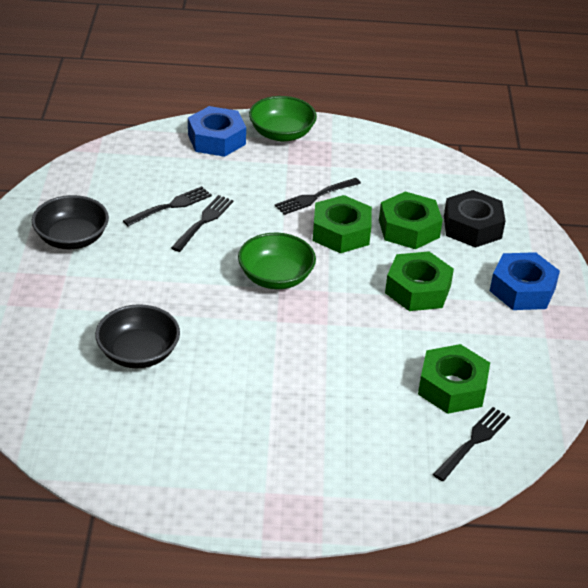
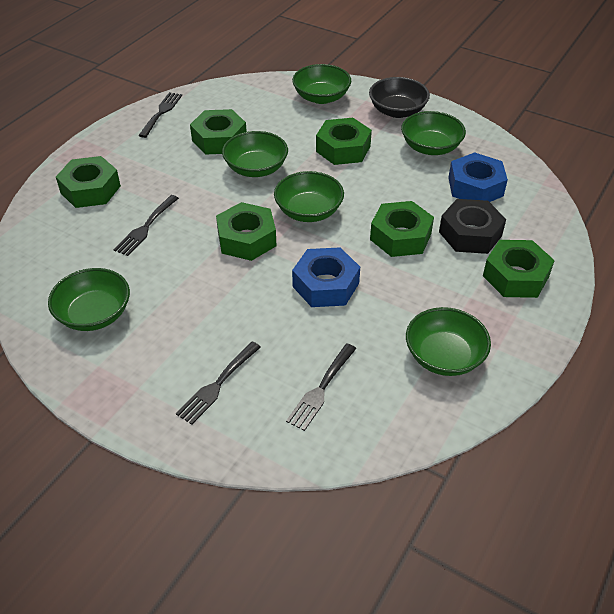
black bowl: 2 -> 1
green bowl: 2 -> 6
green nut: 4 -> 6

